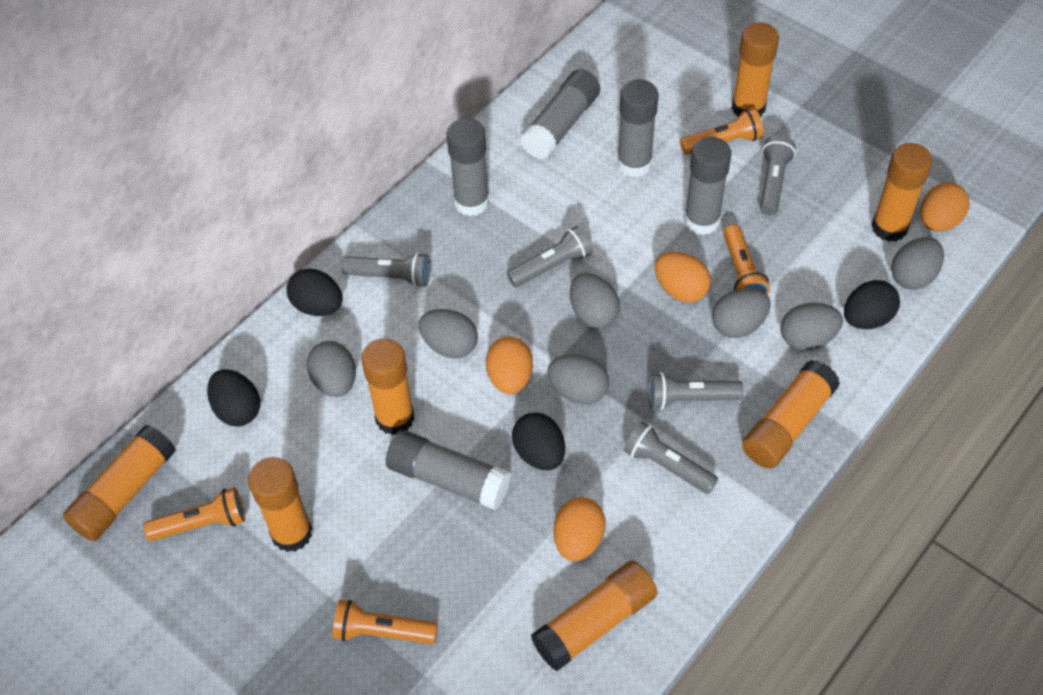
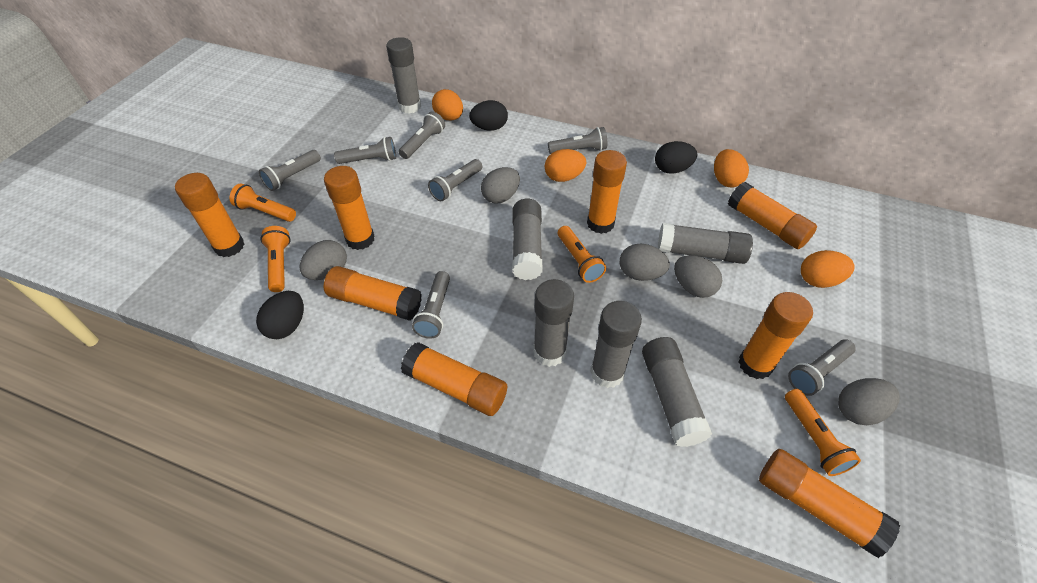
black egg: 4 -> 3
grey egg: 7 -> 5
grey flashlight: 5 -> 7
grey glue stick: 5 -> 6
orange glue stick: 7 -> 8

